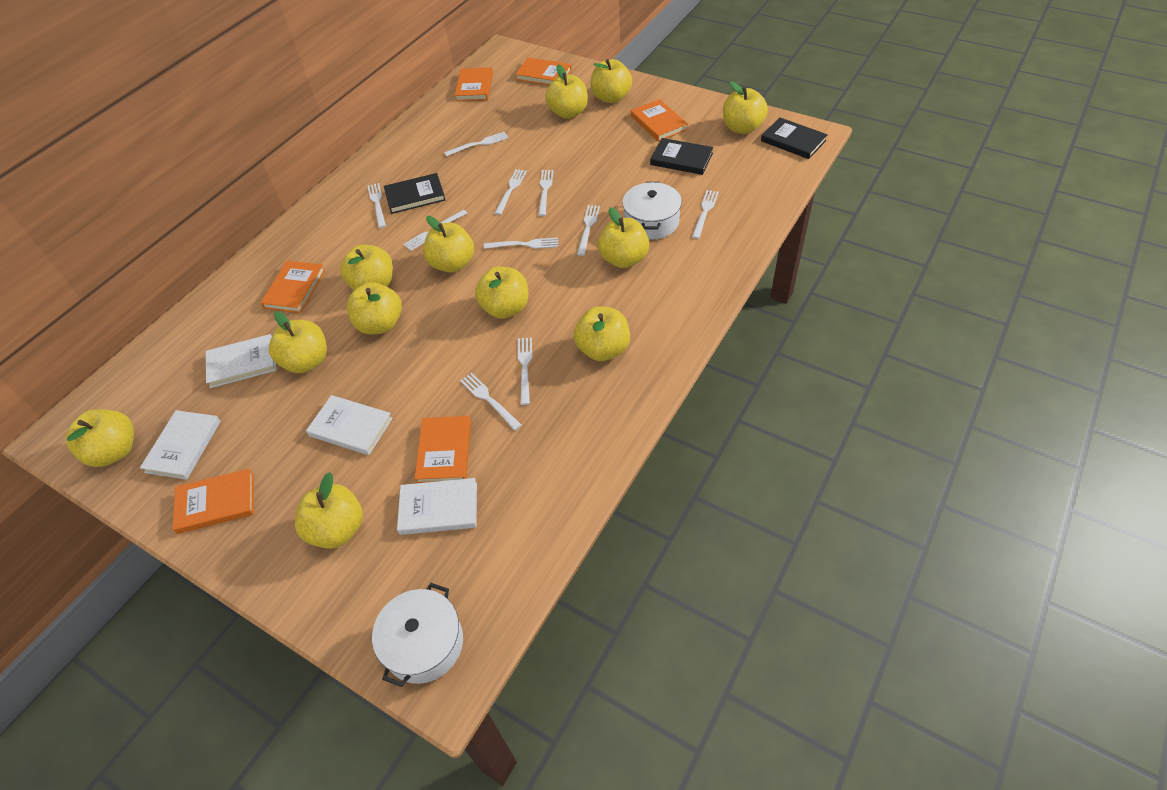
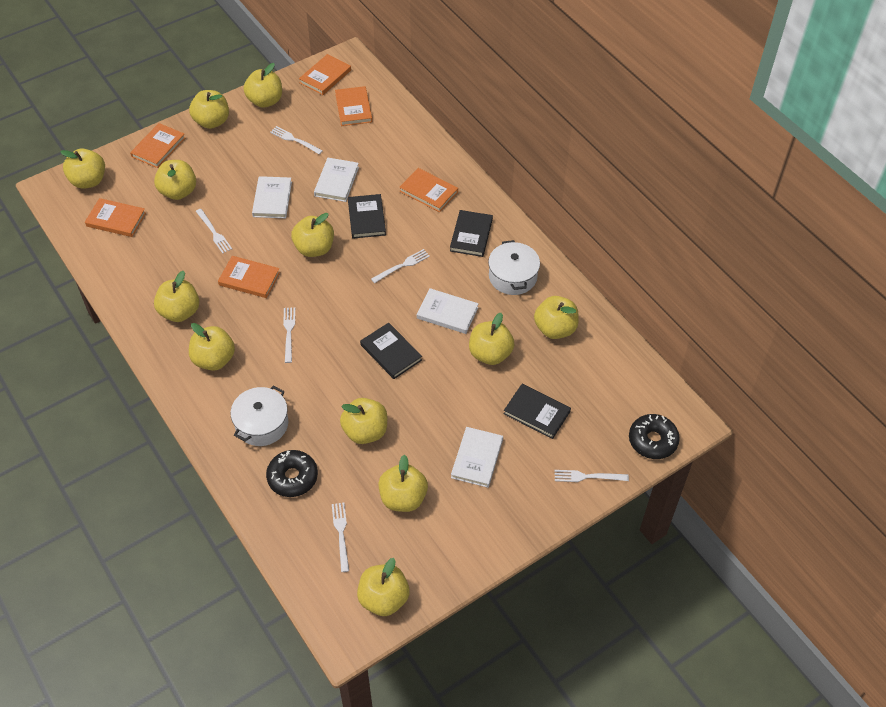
black book: 3 -> 4
black donut: 0 -> 2
white fork: 10 -> 6

